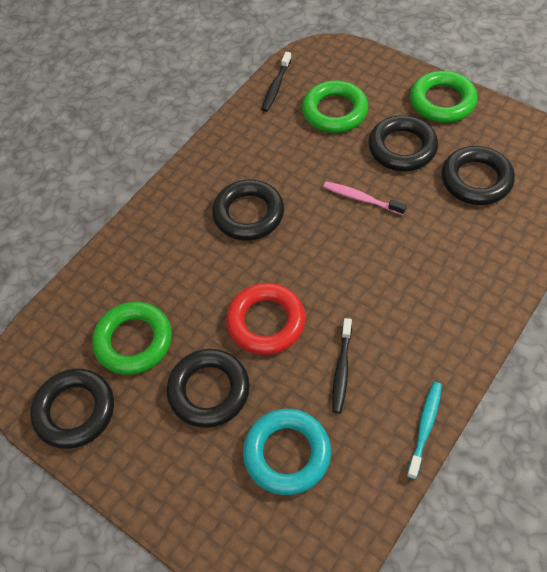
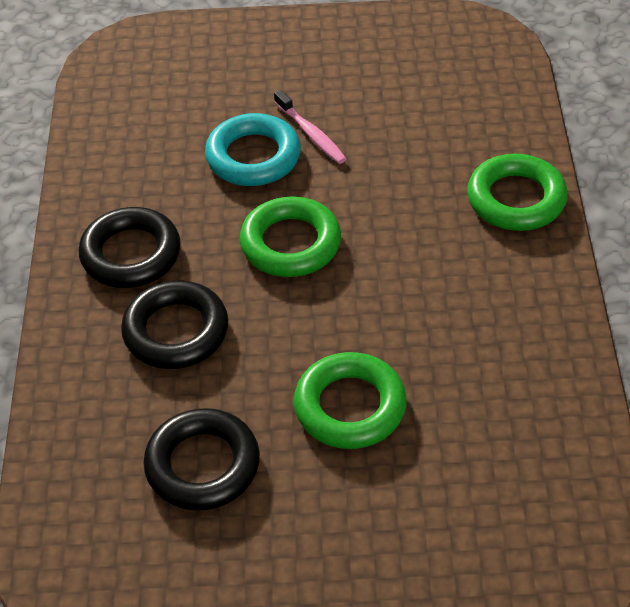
black ring: 5 -> 3
black toothbrush: 2 -> 0
red ring: 1 -> 0
turquoise toothbrush: 1 -> 0

